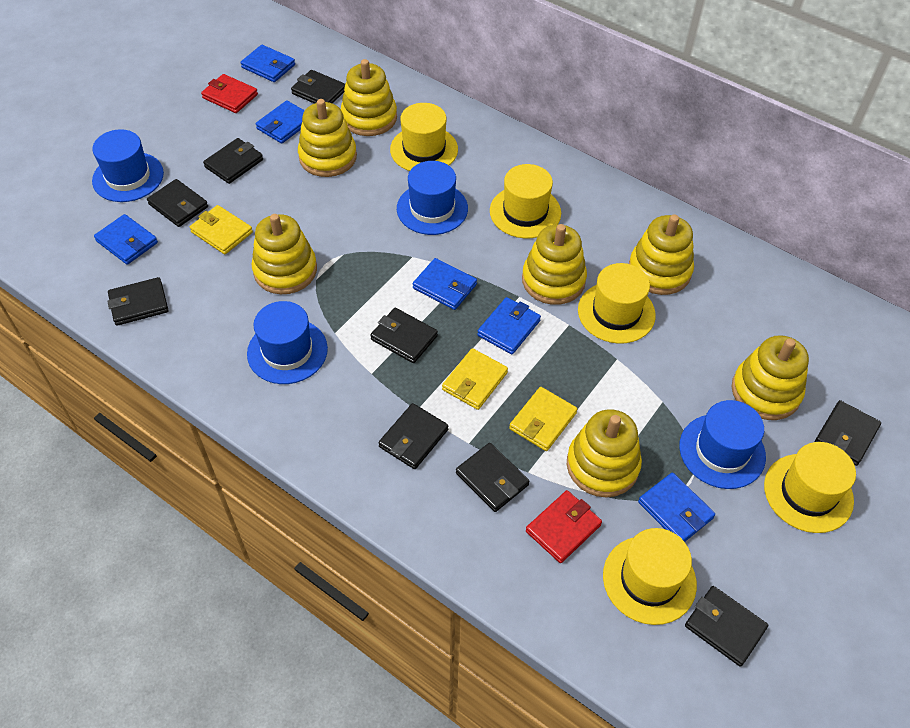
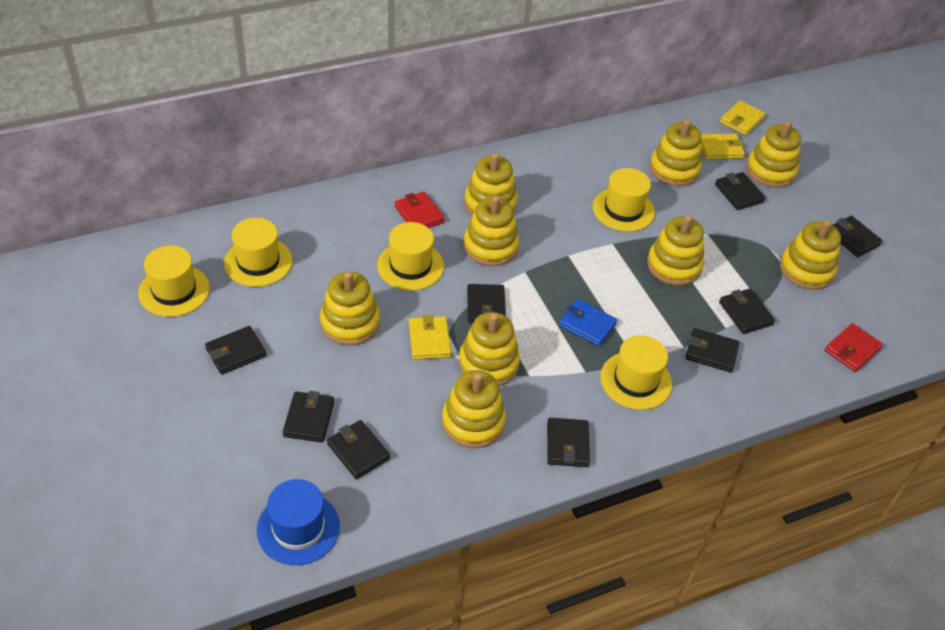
blue hat: 4 -> 1
blue wallet: 6 -> 1
yellow stacking toy: 7 -> 9

